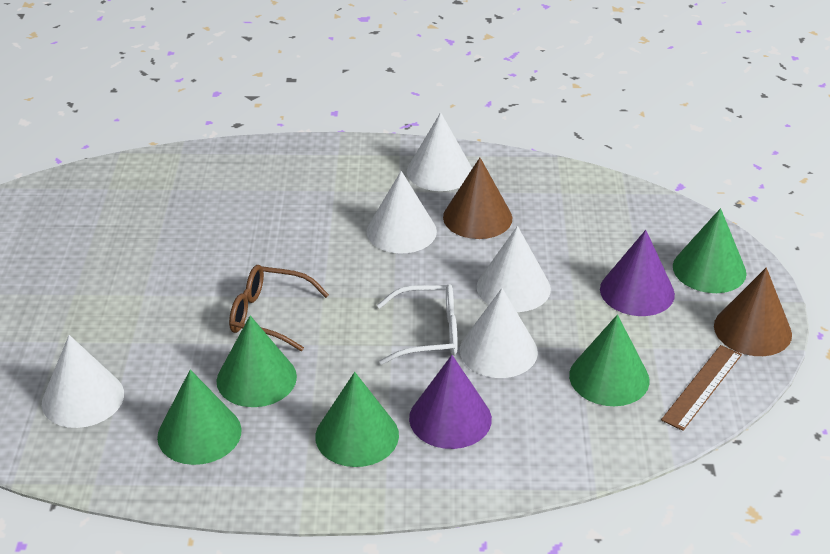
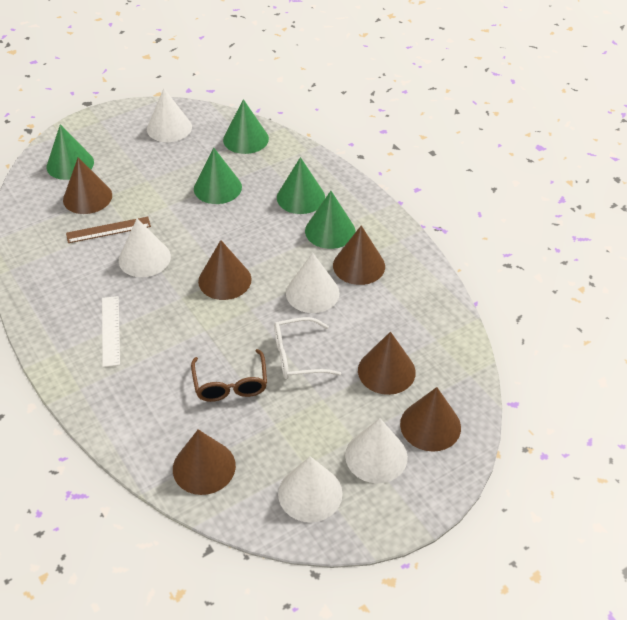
brown cone: 2 -> 6
purple cone: 2 -> 0
white ruler: 0 -> 1

